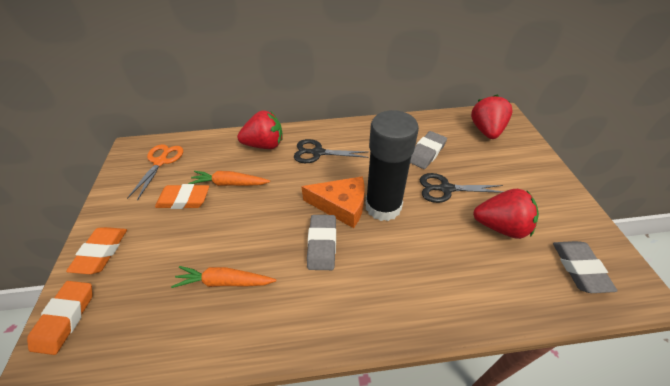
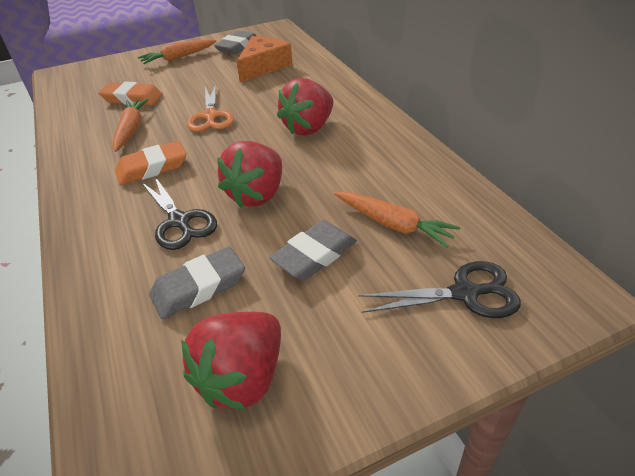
black glue stick: 1 -> 0
orange carrot: 2 -> 3
orange eraser: 3 -> 2

